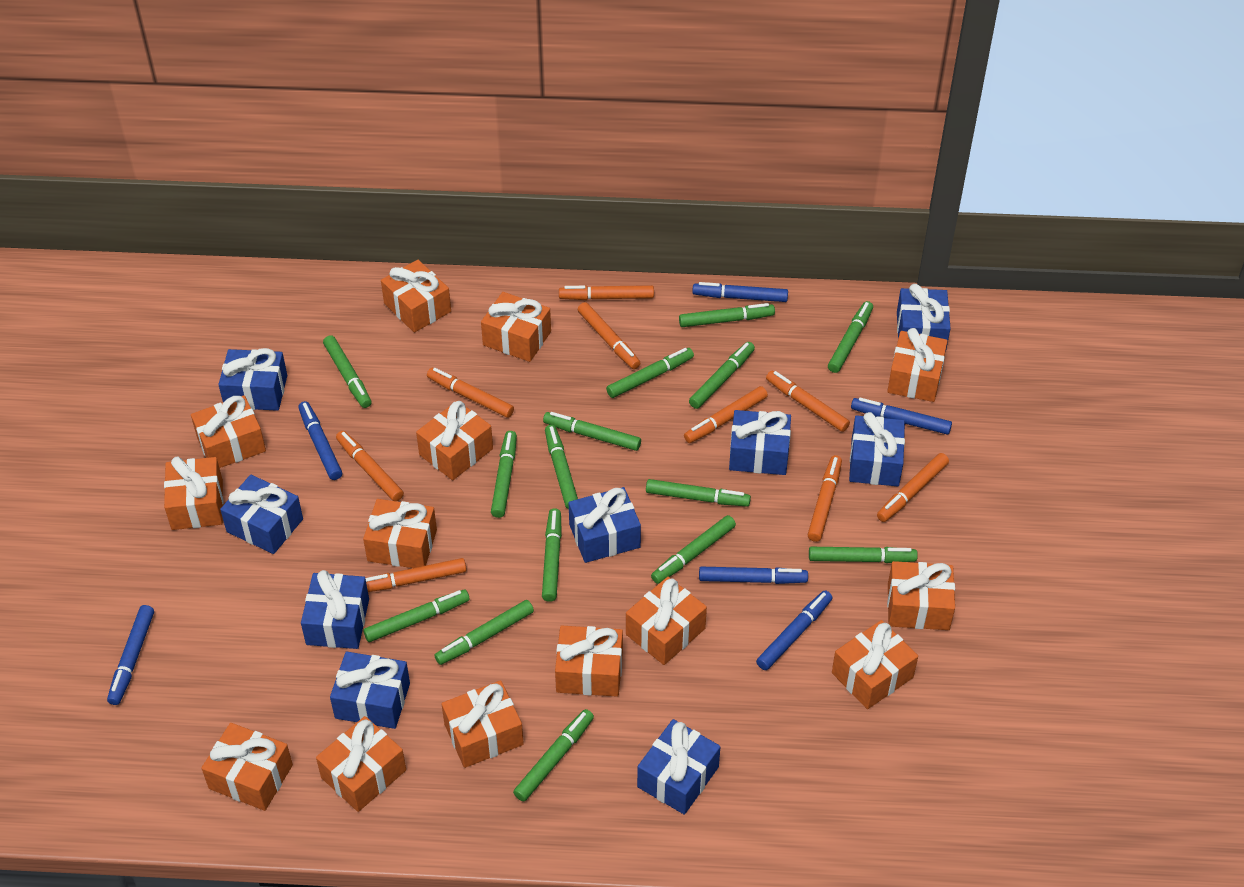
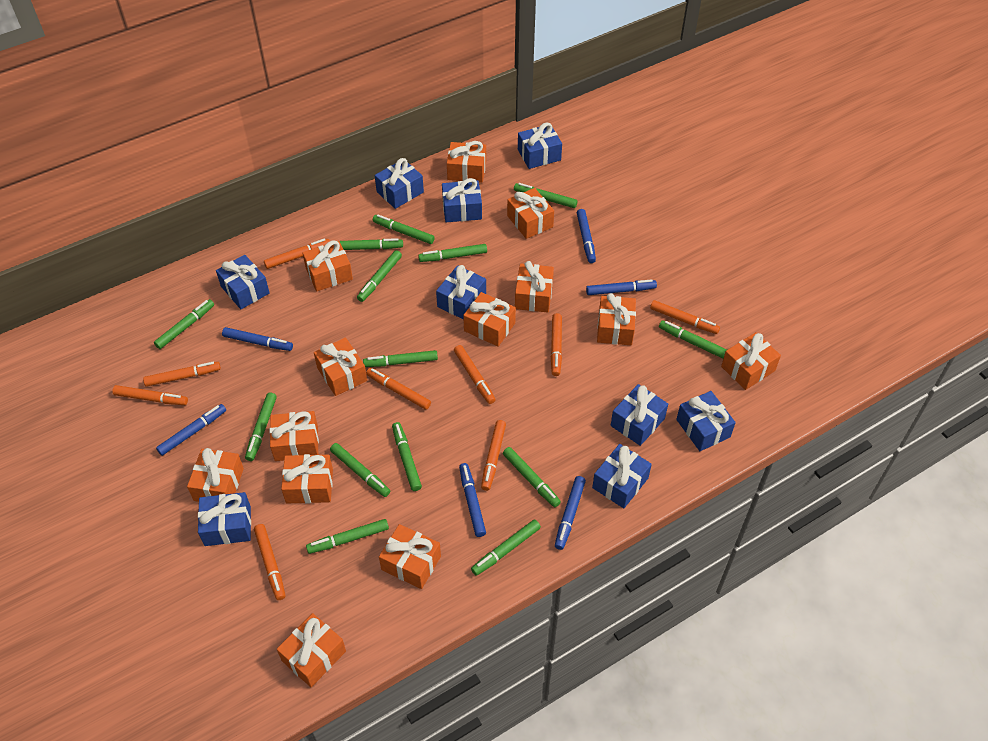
green marker: 15 -> 14
orange gift: 14 -> 13

